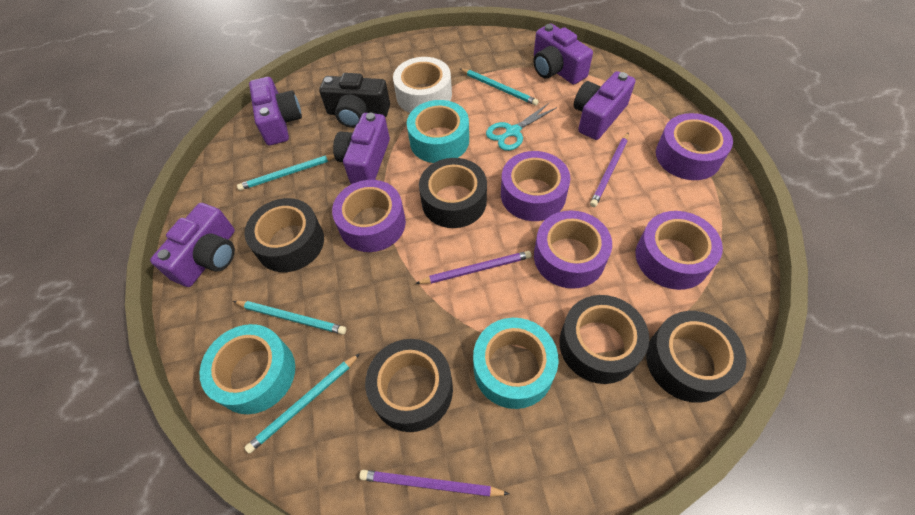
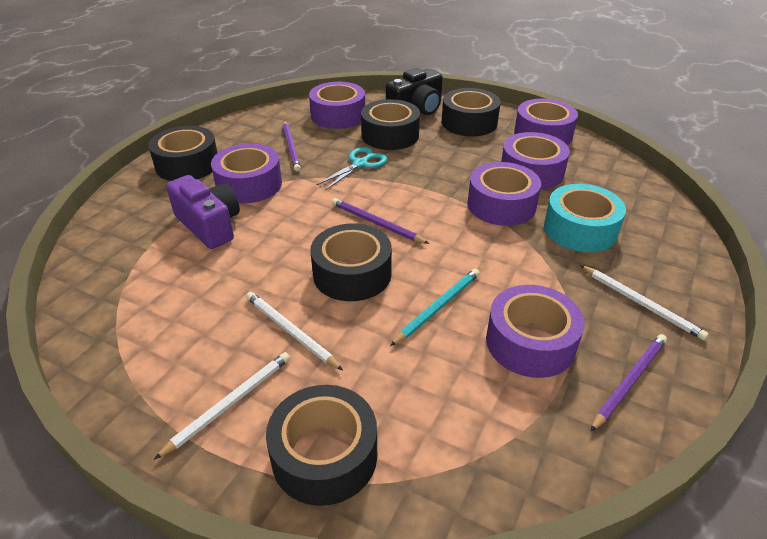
purple camera: 5 -> 1
purple tape: 5 -> 6
turquoise pencil: 4 -> 1
turquoise tape: 3 -> 1
white pencil: 0 -> 3
white tape: 1 -> 0

